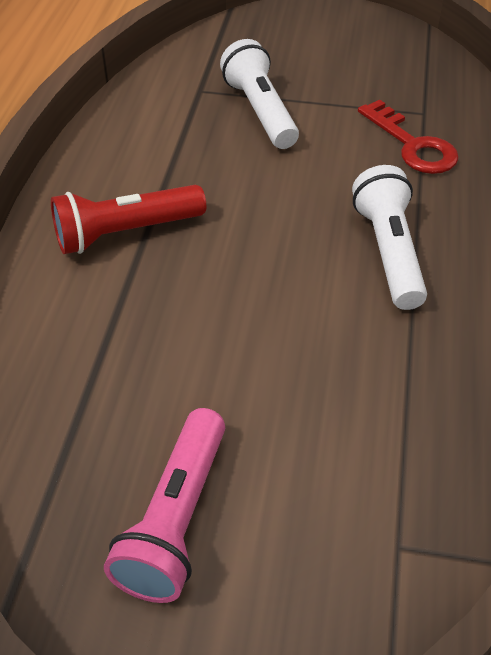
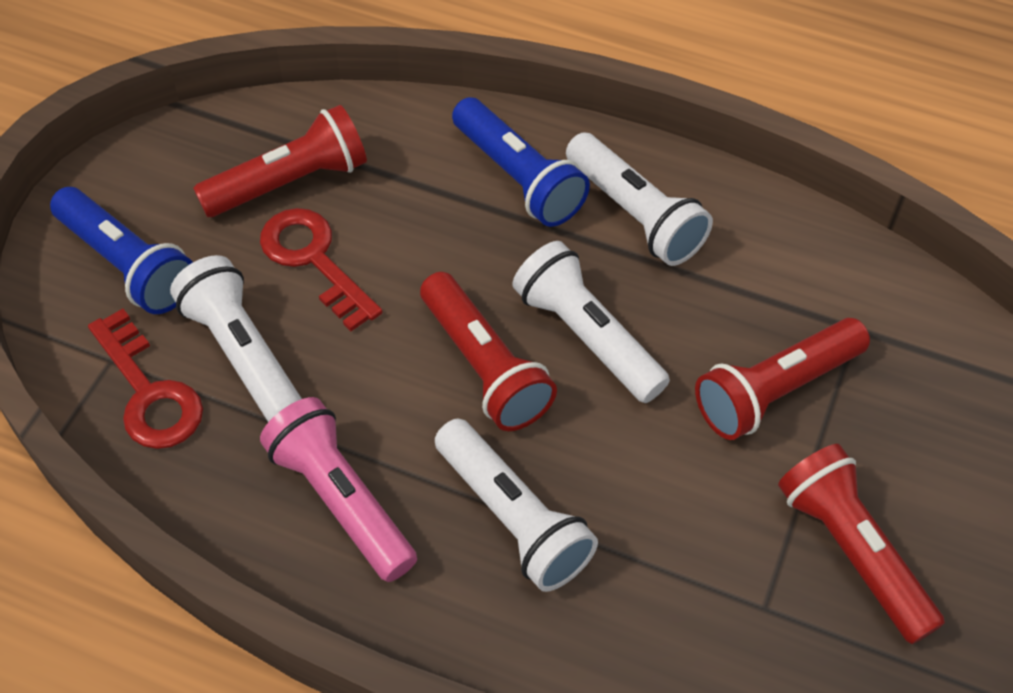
blue flashlight: 0 -> 2
red flashlight: 1 -> 4
red key: 1 -> 2
white flashlight: 2 -> 4

